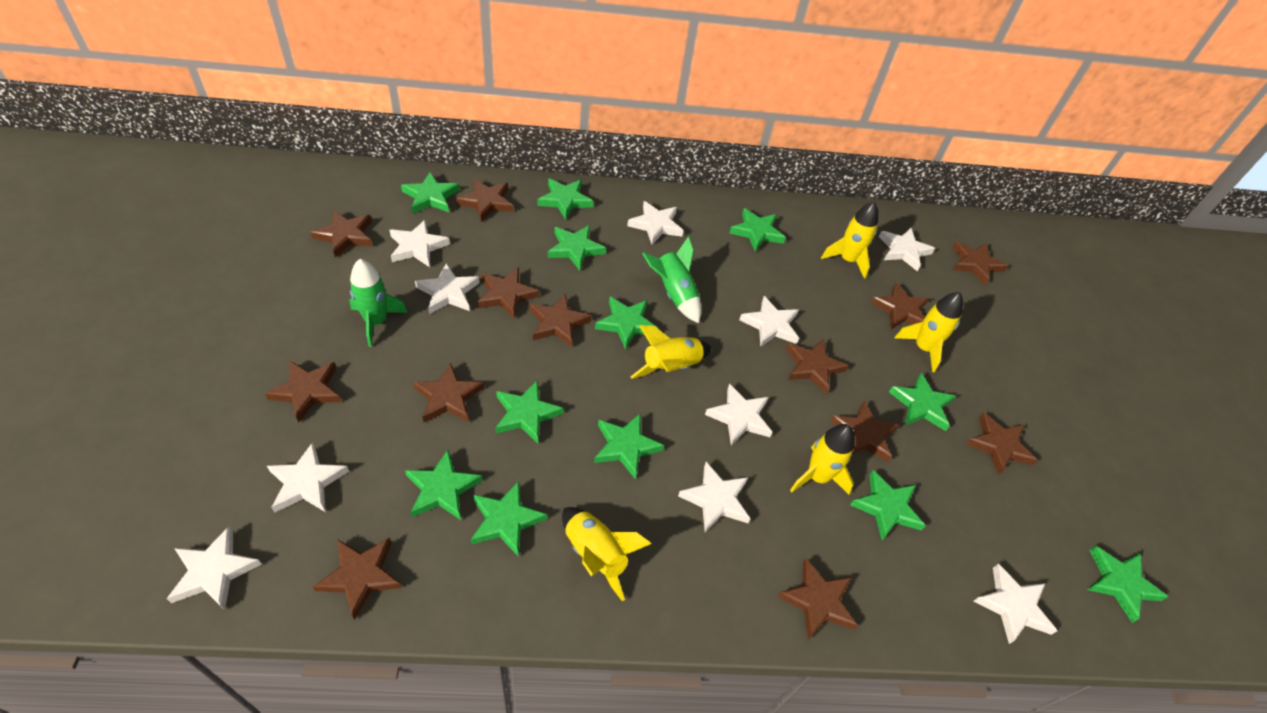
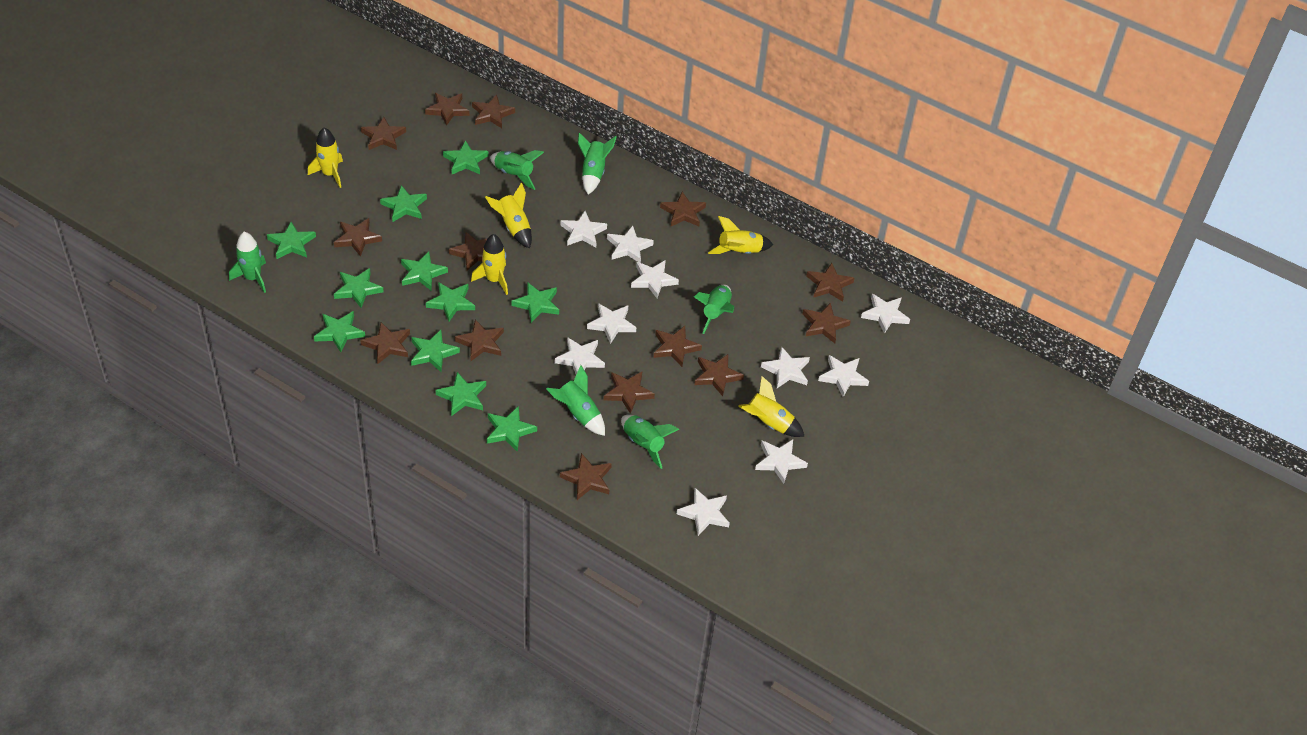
brown star: 13 -> 14
green rocket: 2 -> 6
green star: 12 -> 11

